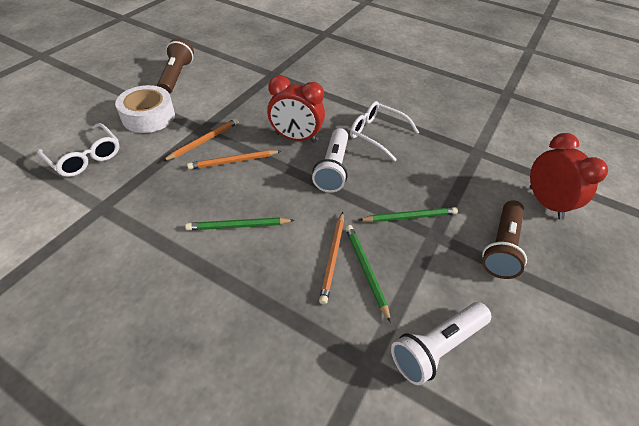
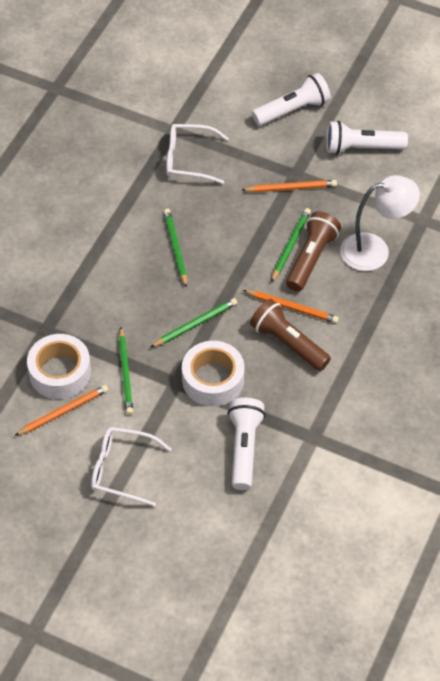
green pencil: 3 -> 4
red clock: 2 -> 0
white flashlight: 2 -> 3
white lamp: 0 -> 1
white tape: 1 -> 2

